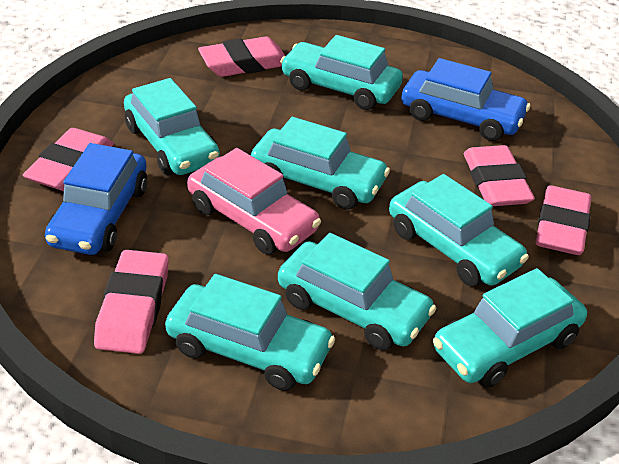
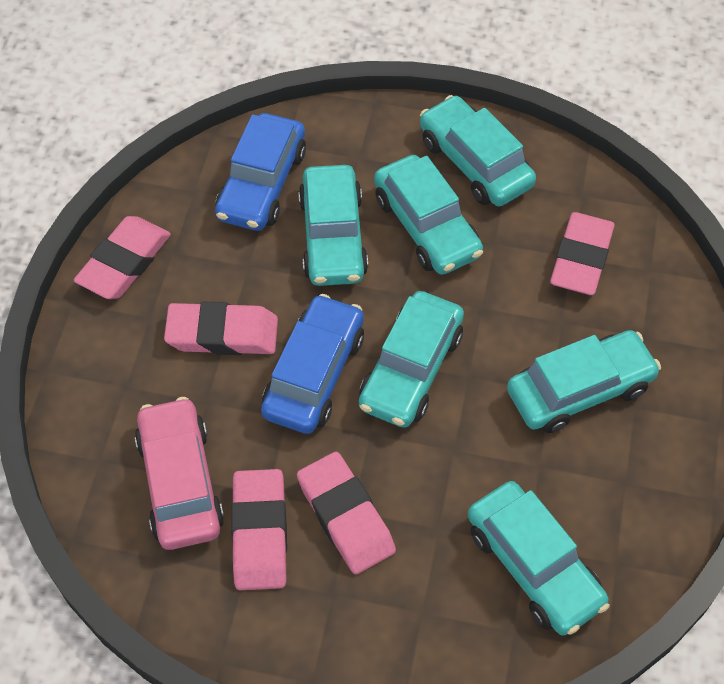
turquoise car: 7 -> 6

